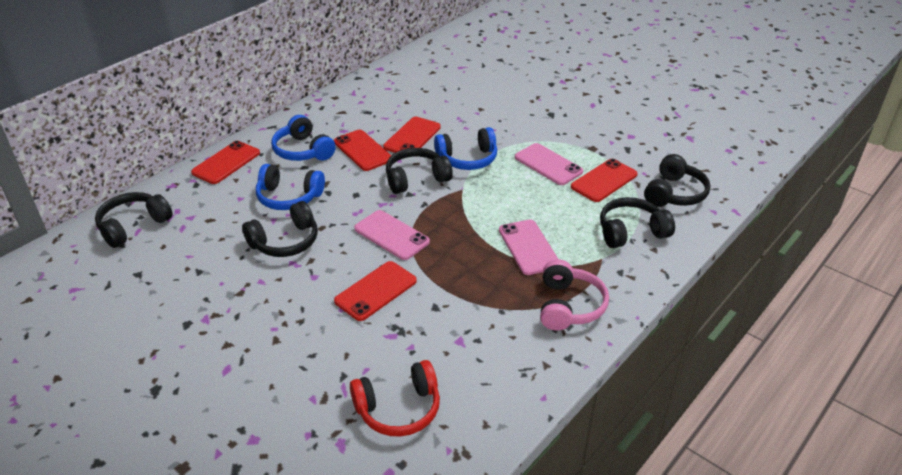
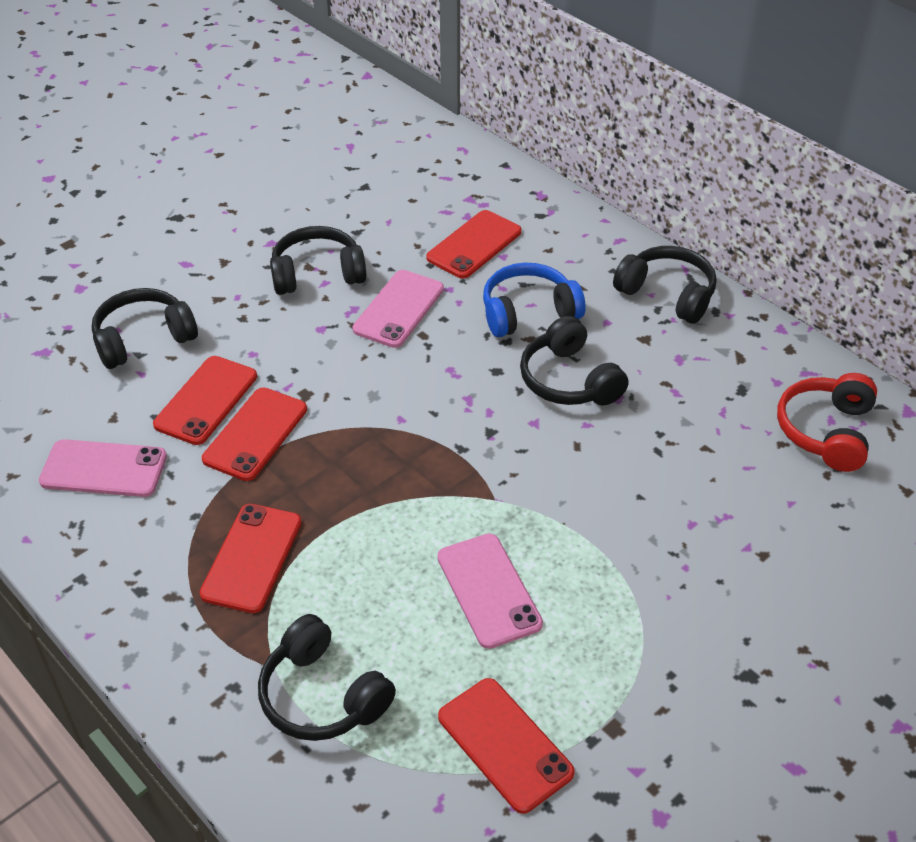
blue headphones: 3 -> 1
pink headphones: 1 -> 0

